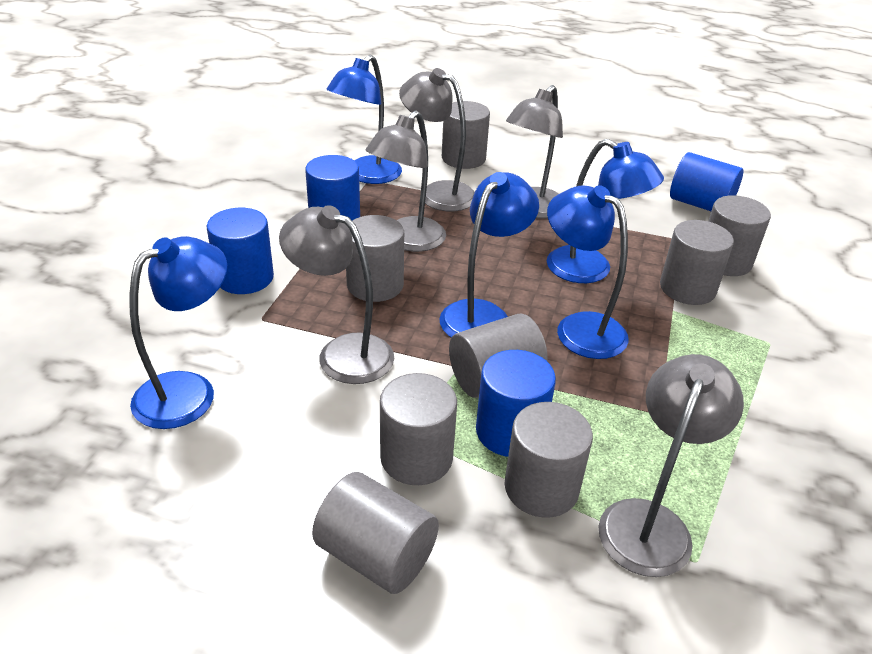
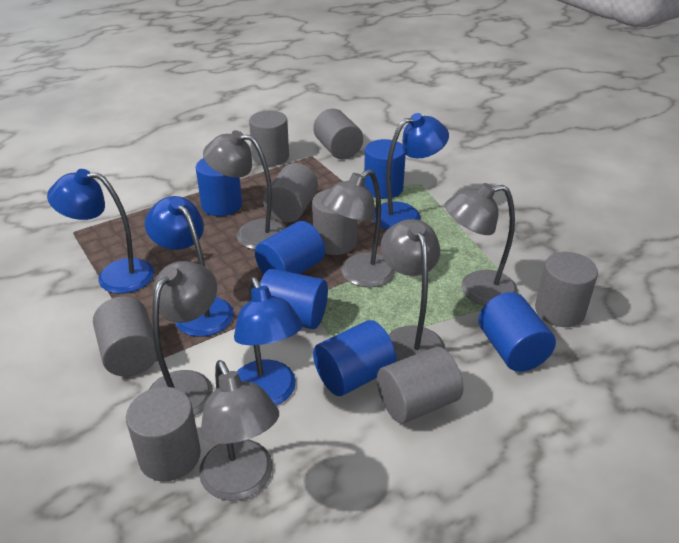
blue cylinder: 4 -> 6
blue lamp: 5 -> 4
grey lamp: 5 -> 6

